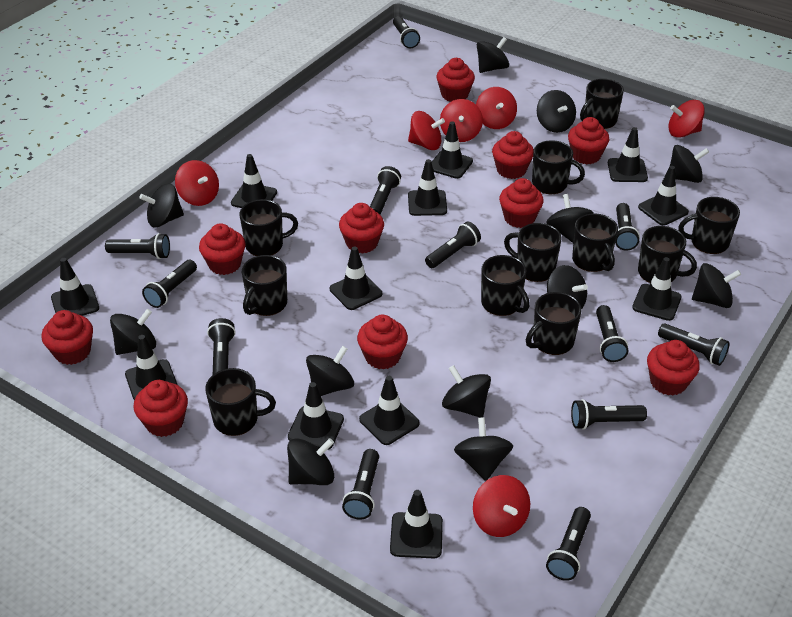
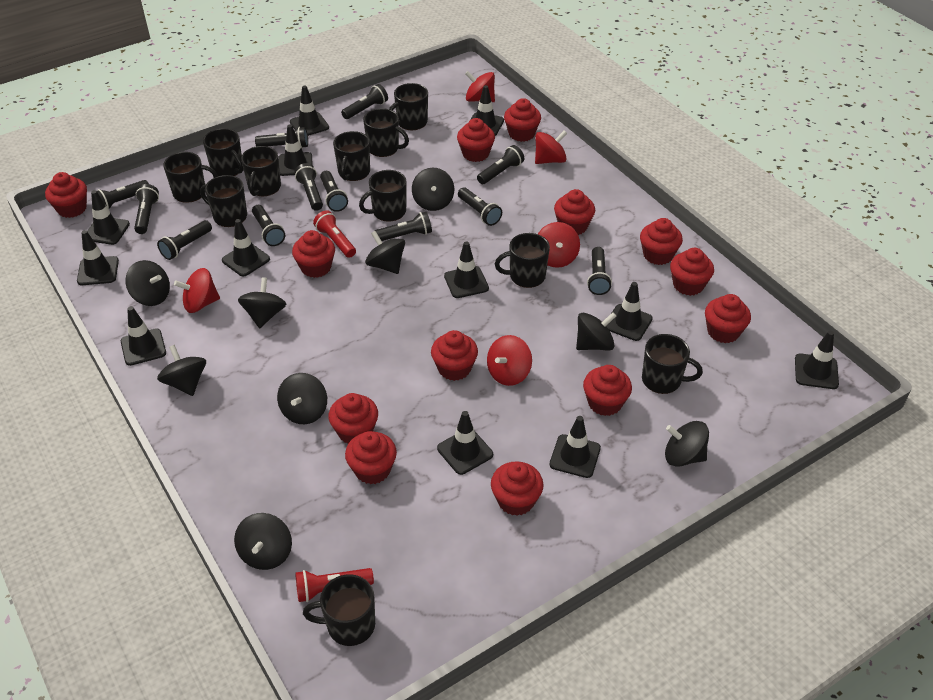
black spinning top: 12 -> 9
red cupcake: 10 -> 13
red flashlight: 0 -> 2
red spinning top: 6 -> 5

